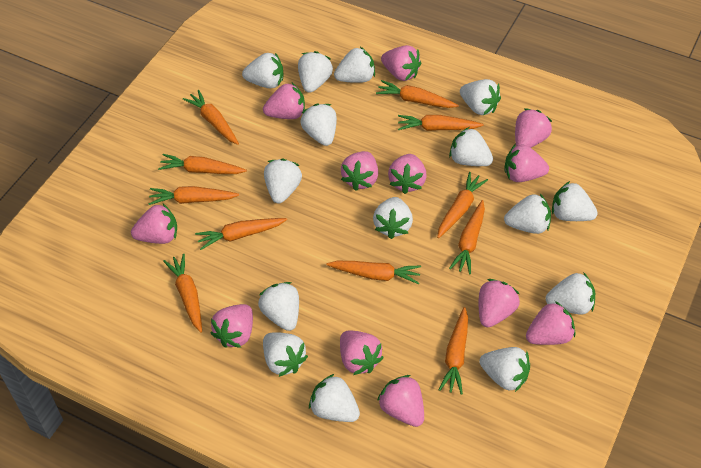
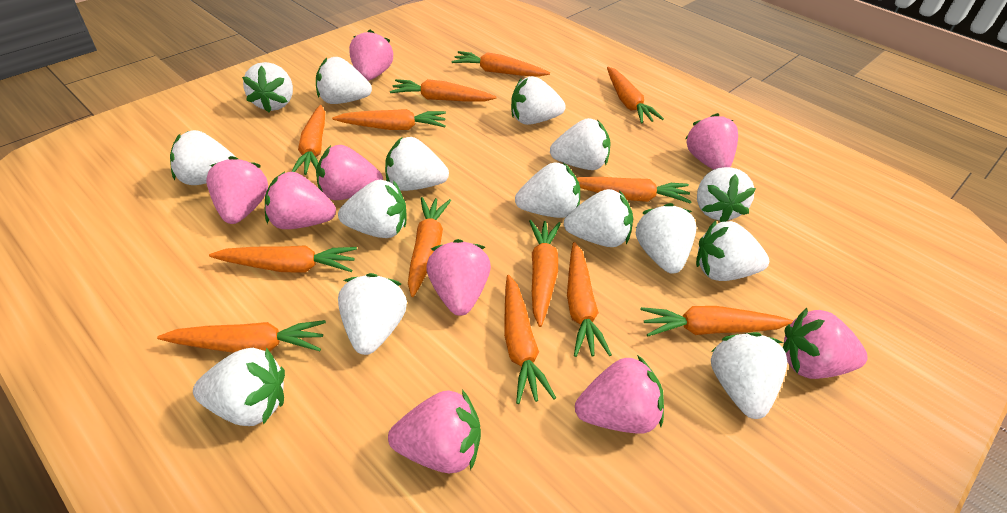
orange carrot: 11 -> 13
pink strawberry: 12 -> 9

